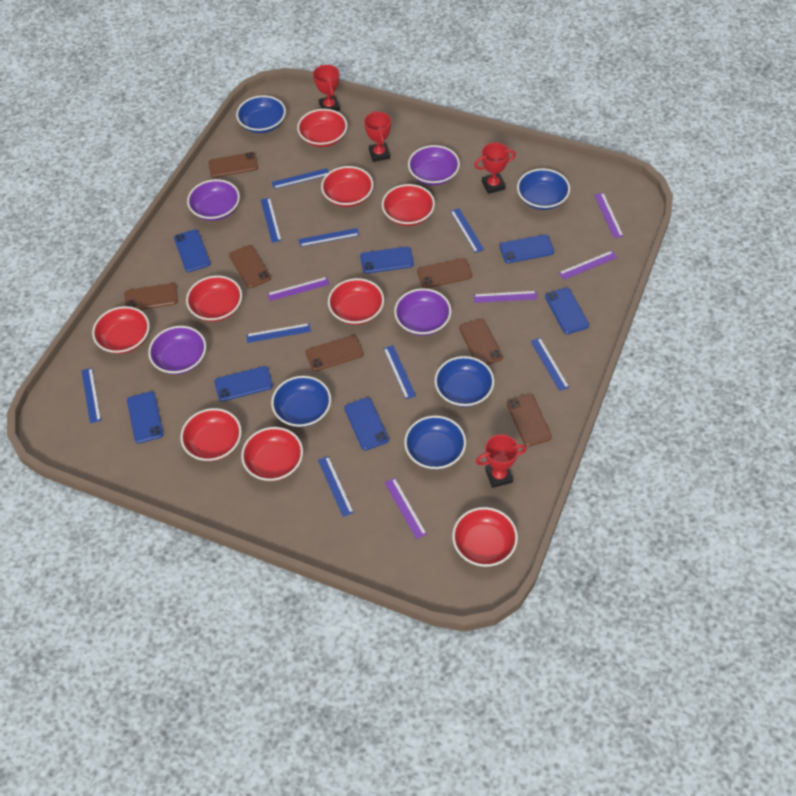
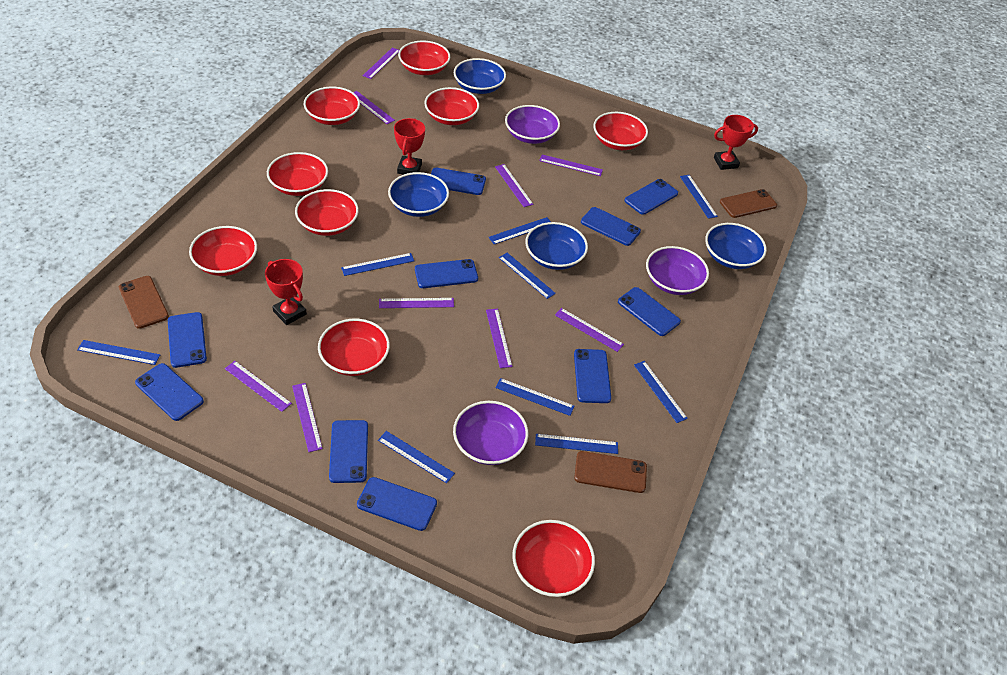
blue bowl: 5 -> 4
blue phone: 7 -> 10
brown phone: 7 -> 3
purple bowl: 4 -> 3
purple ruler: 5 -> 9
red trophy: 4 -> 3

